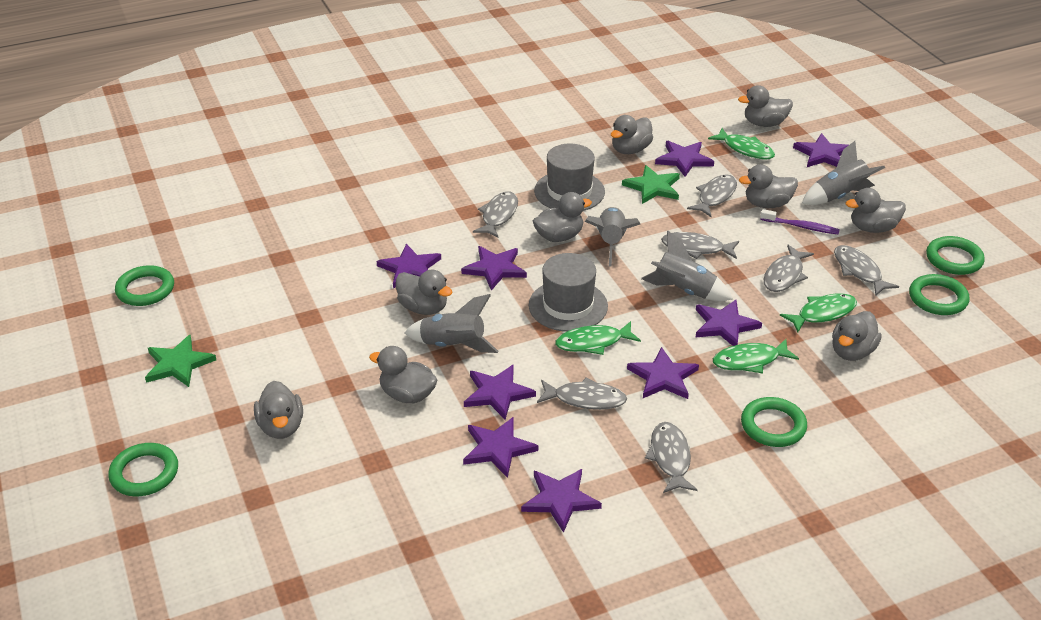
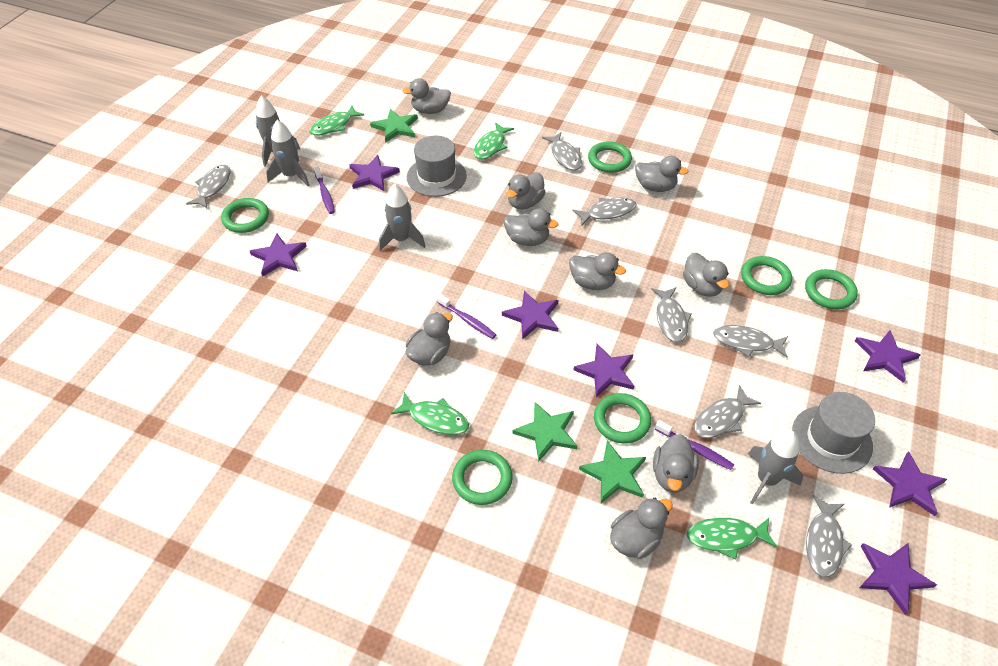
green ring: 5 -> 6
green star: 2 -> 3
purple star: 9 -> 7
purple toothbrush: 1 -> 3

